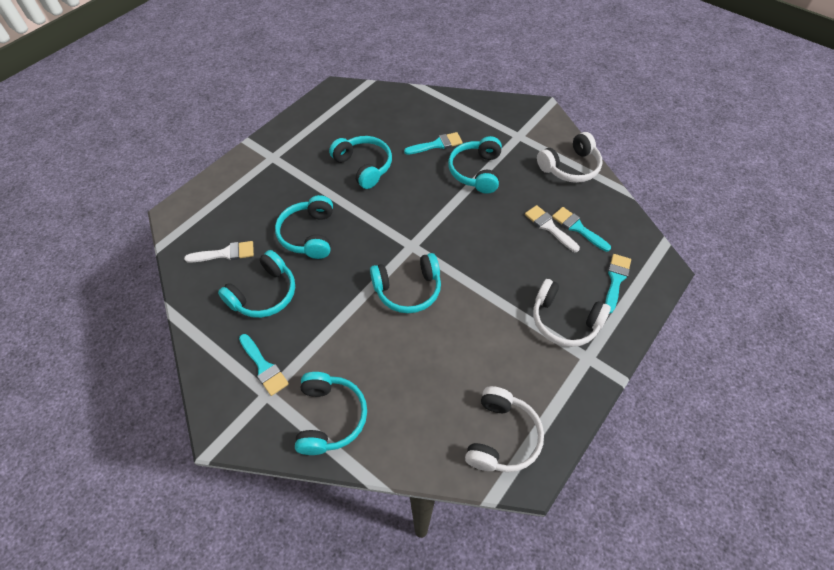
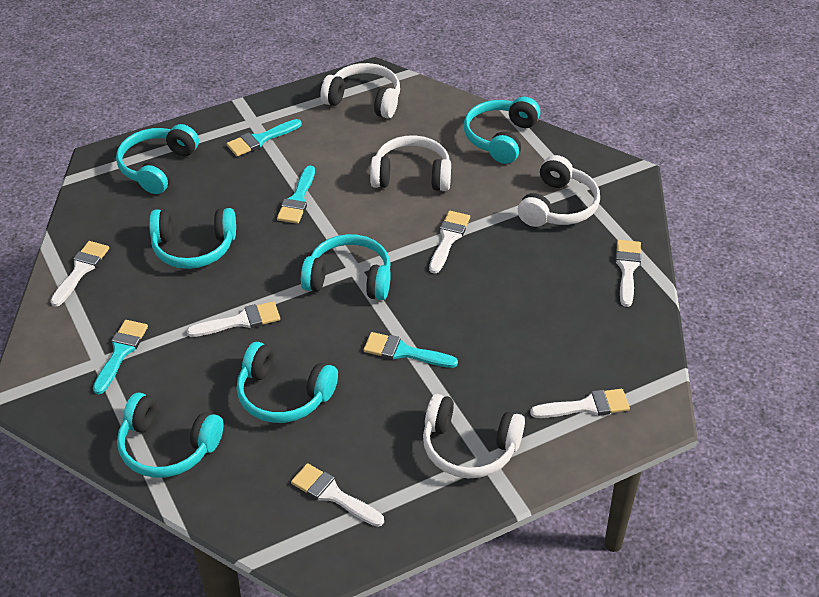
white brush: 2 -> 6
white headphones: 3 -> 4

